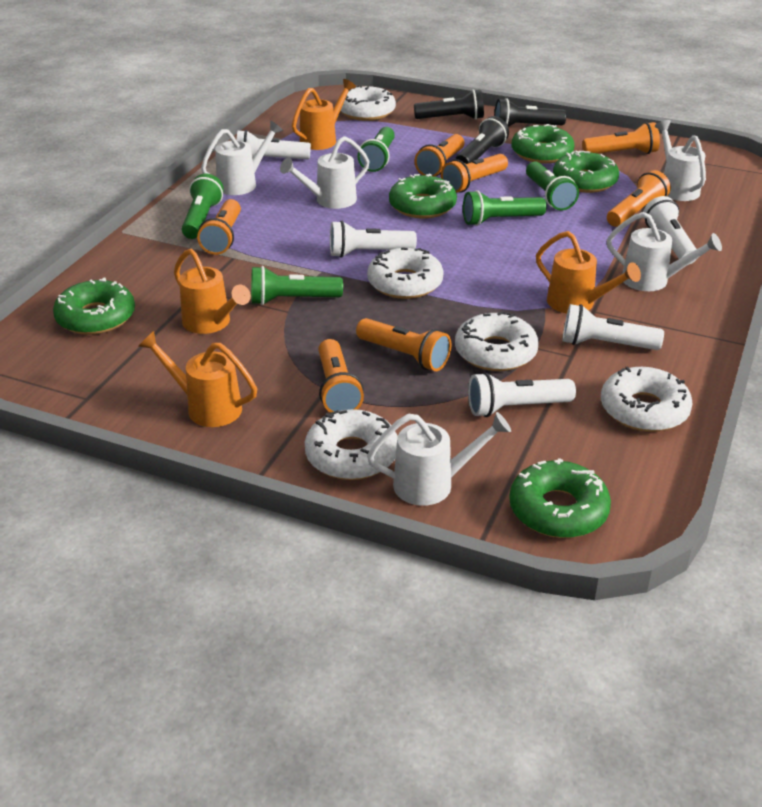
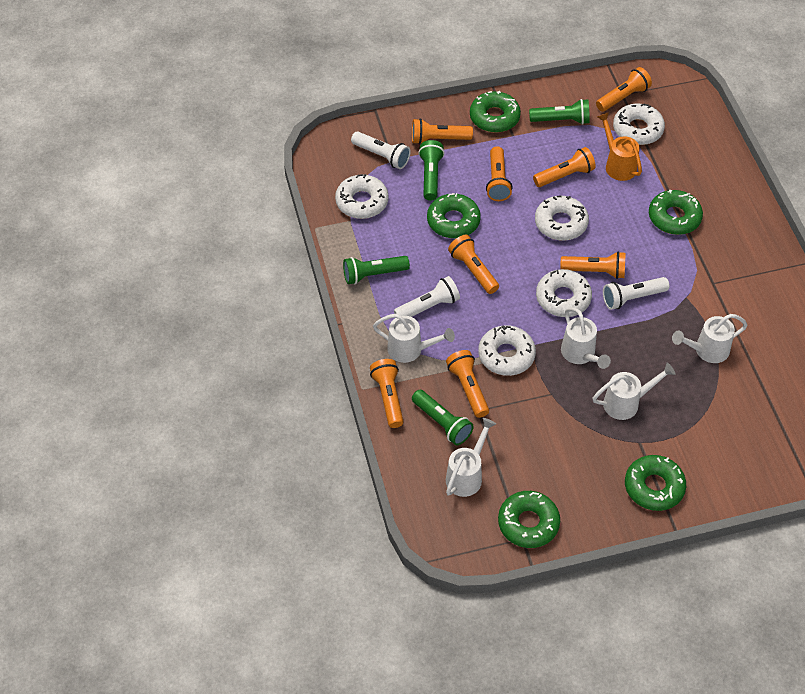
black flashlight: 3 -> 0
green flashlight: 5 -> 4
orange flashlight: 7 -> 8
orange watering can: 4 -> 1
white flashlight: 5 -> 3

